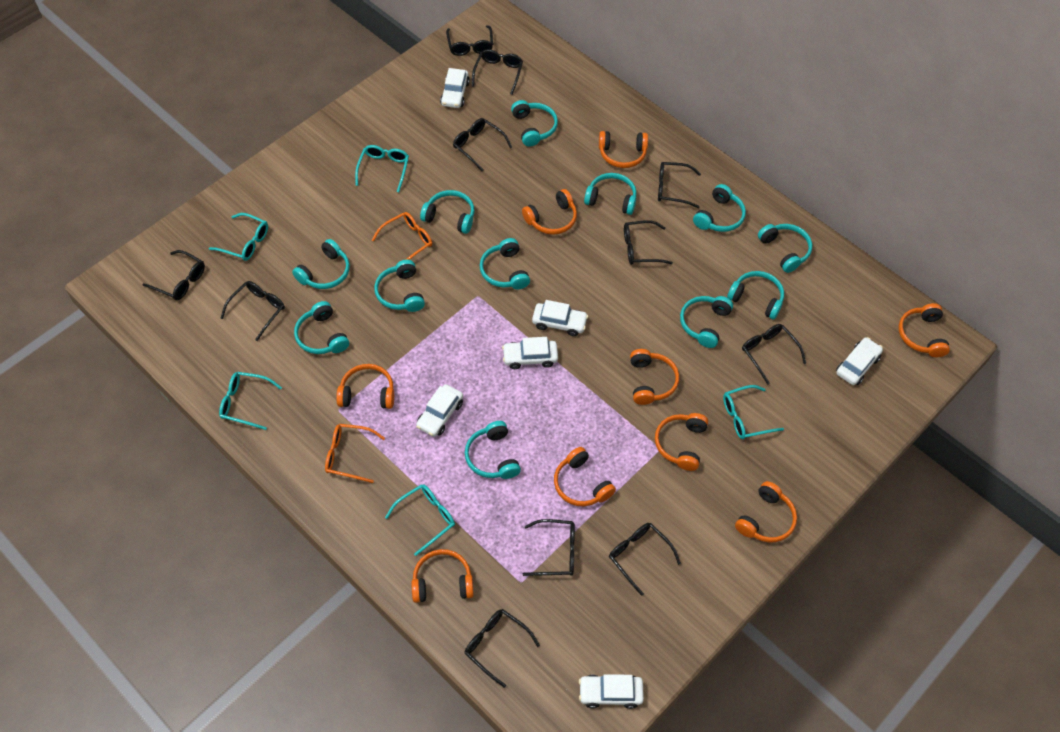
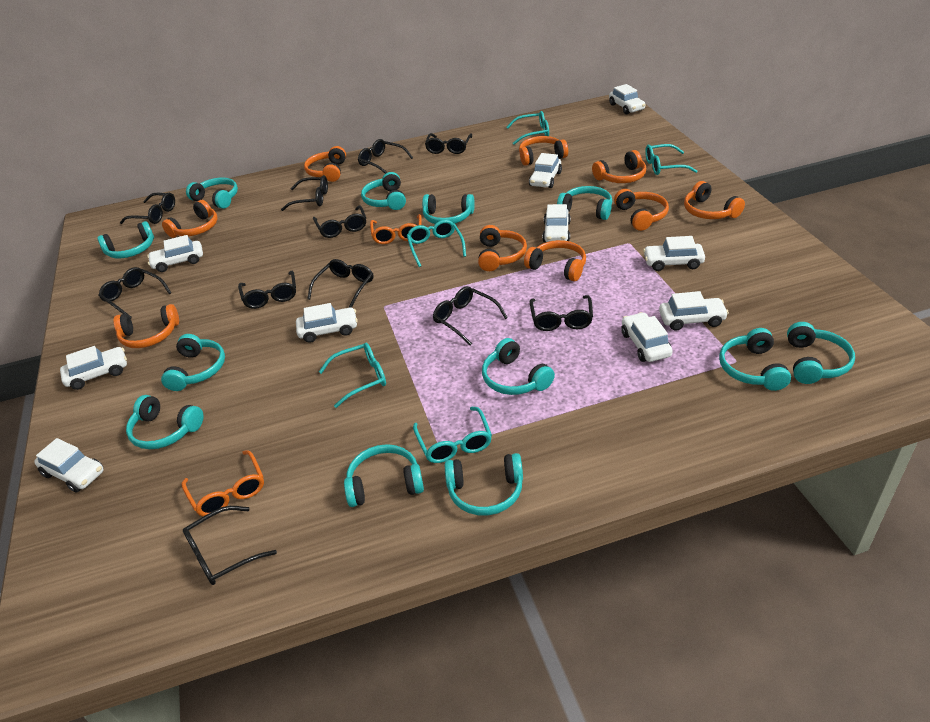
white car: 6 -> 10

